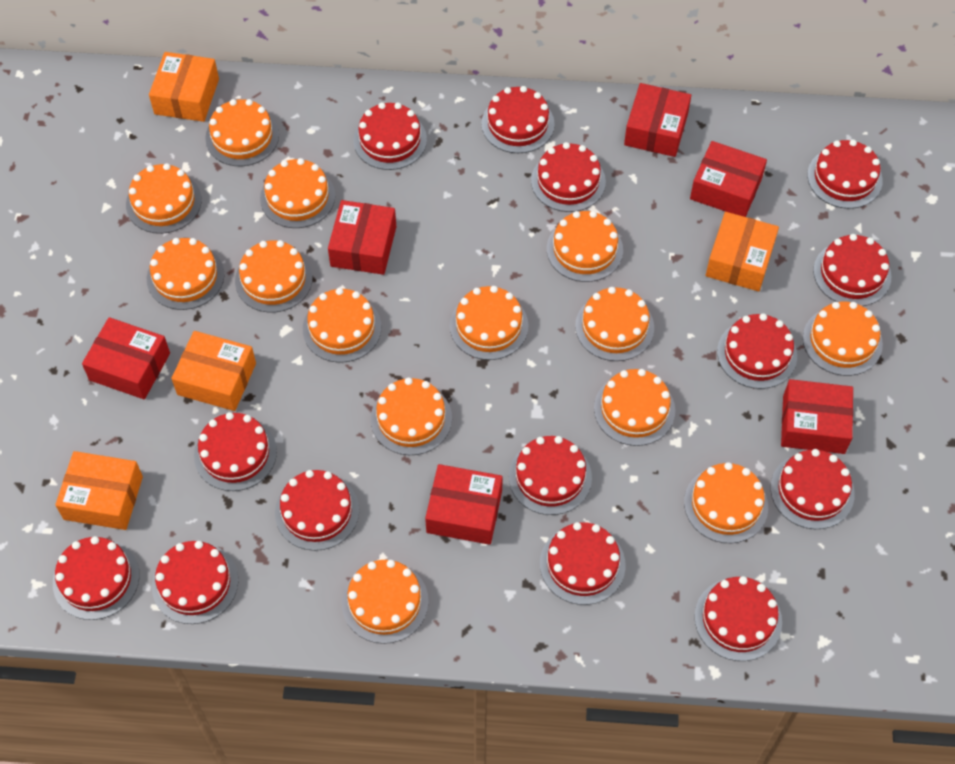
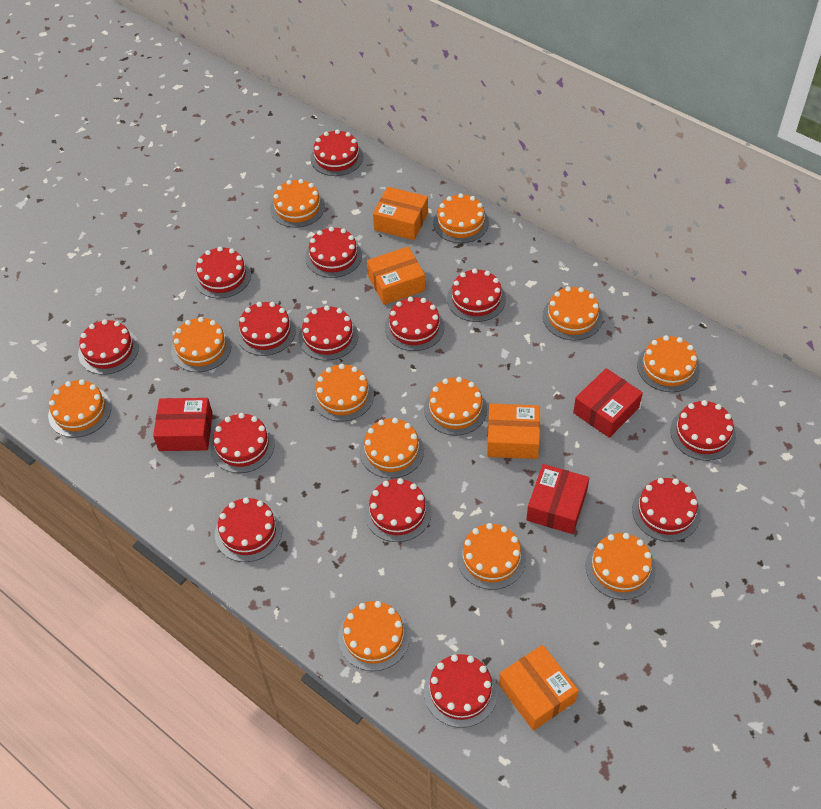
orange cake: 14 -> 12
red box: 6 -> 3

